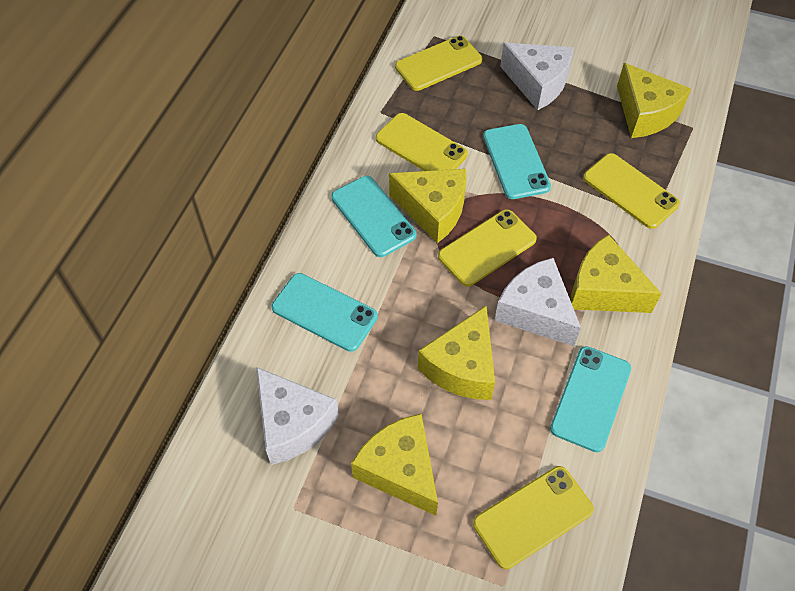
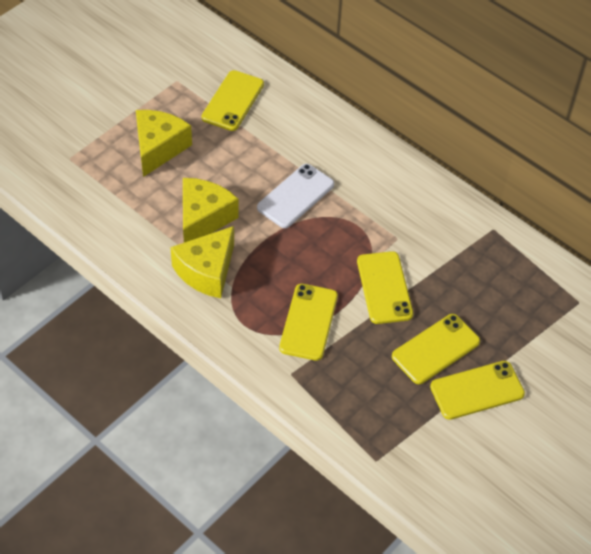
turquoise phone: 4 -> 0
white cheese: 3 -> 0
white phone: 0 -> 1
yellow cheese: 5 -> 3

